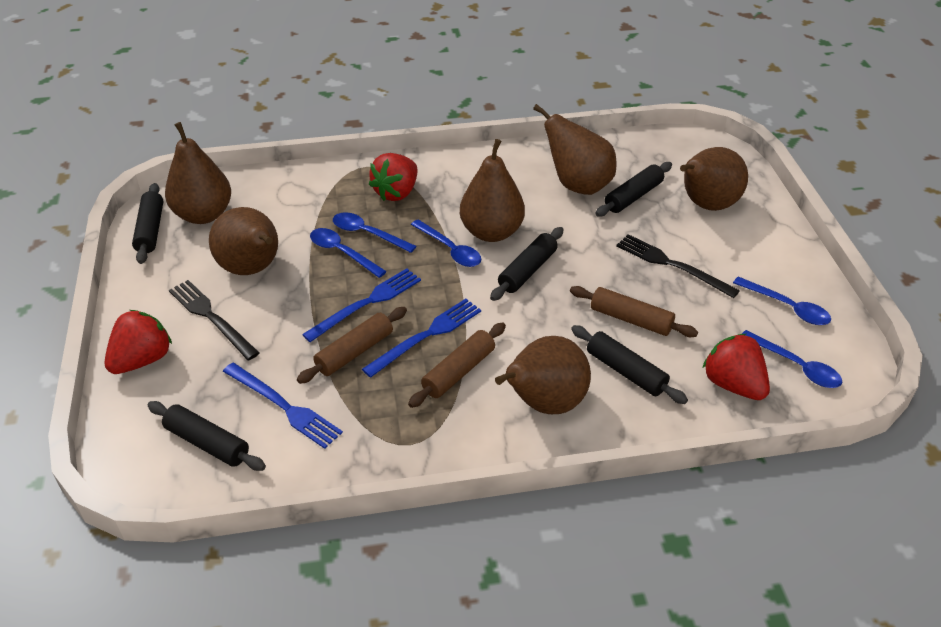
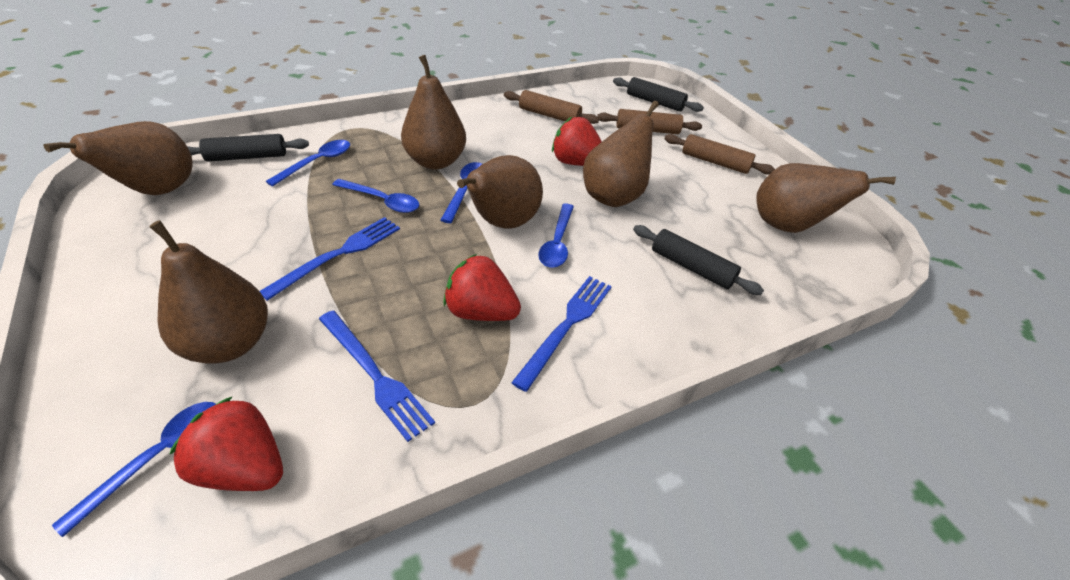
black fork: 2 -> 0
black rolling pin: 5 -> 3

